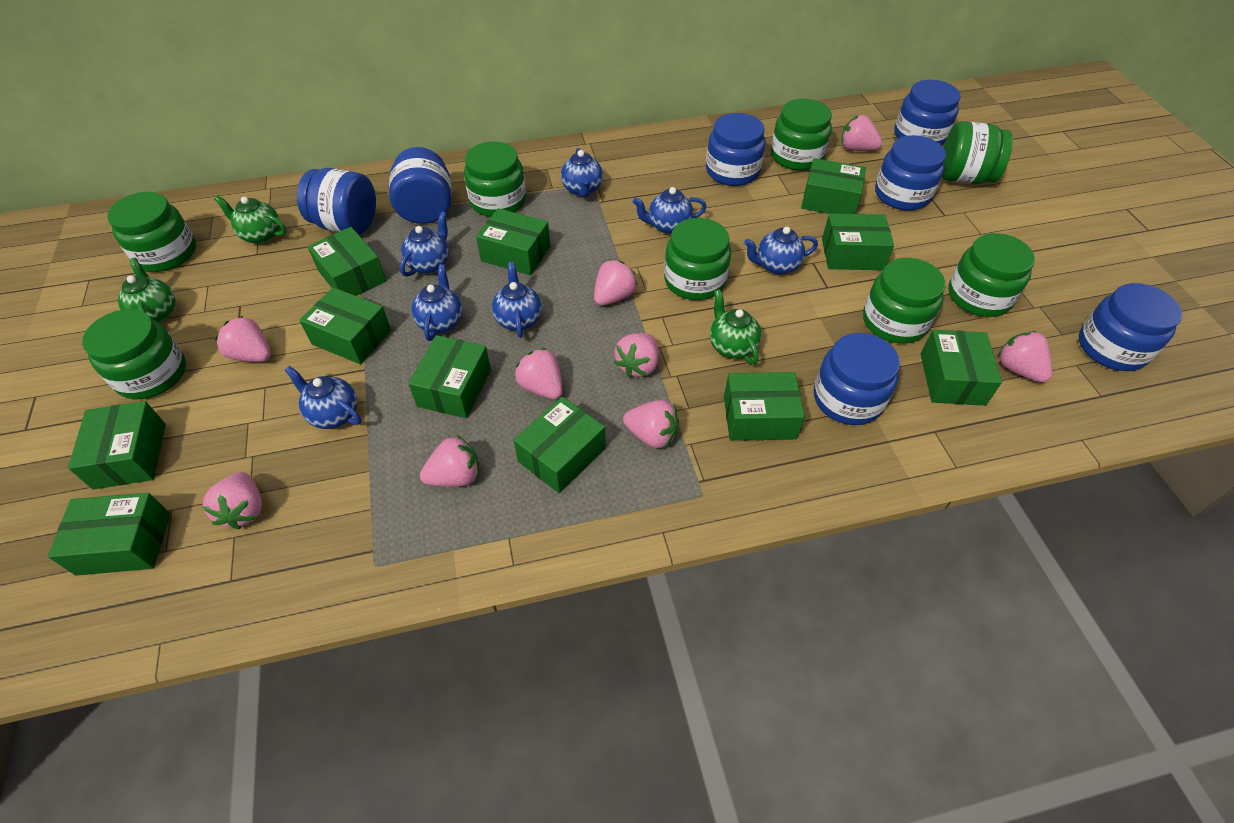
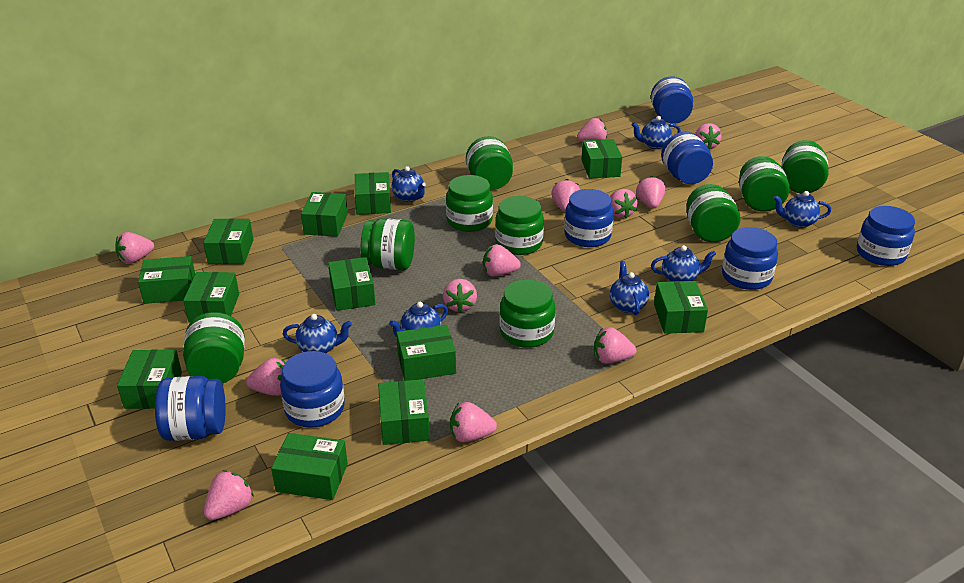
green box: 11 -> 12
green jar: 8 -> 9
green teapot: 3 -> 0
pink strawberry: 9 -> 12

